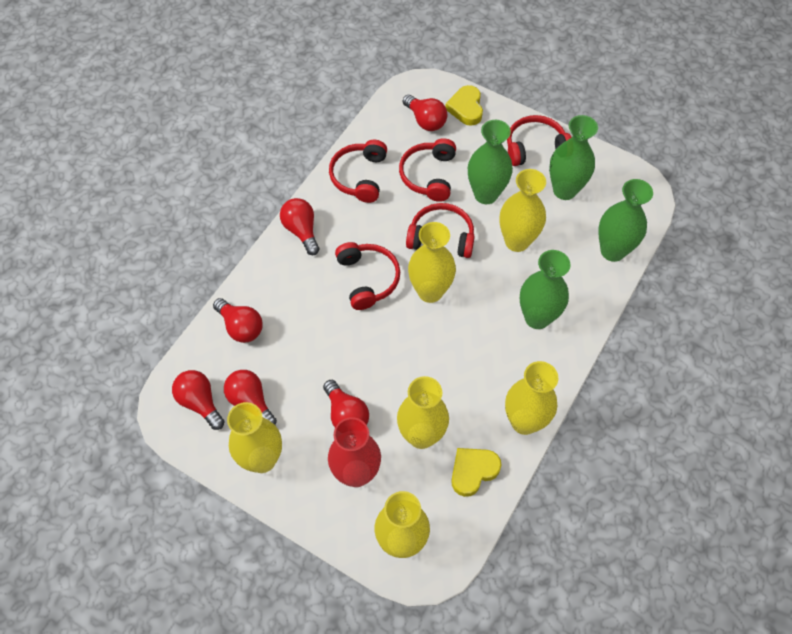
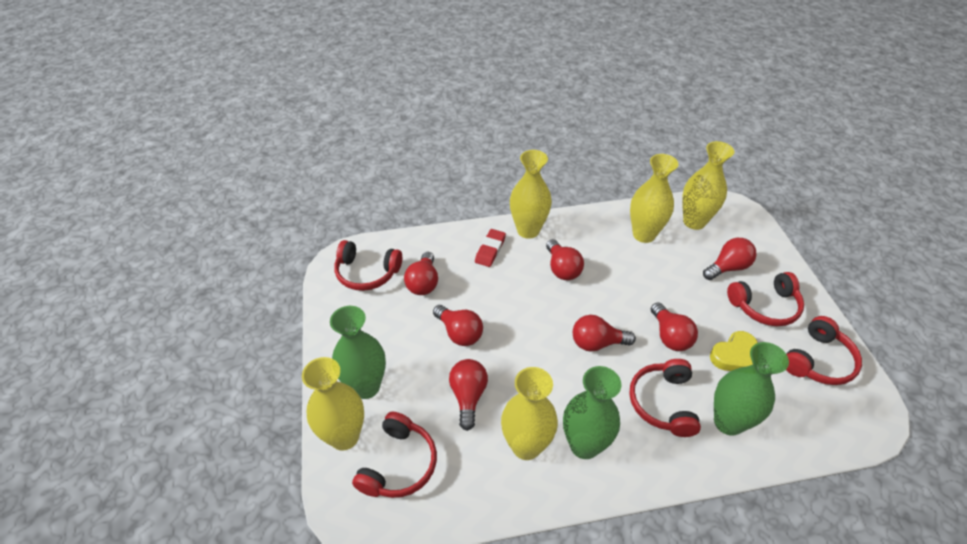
green vase: 4 -> 3
red eraser: 0 -> 1
red light bulb: 6 -> 7
red vase: 1 -> 0
yellow heart: 2 -> 1
yellow vase: 6 -> 5

